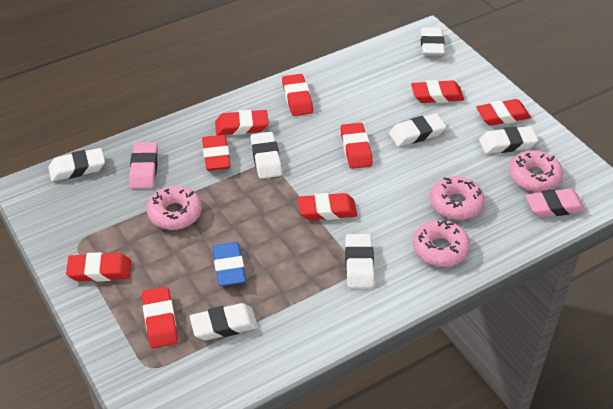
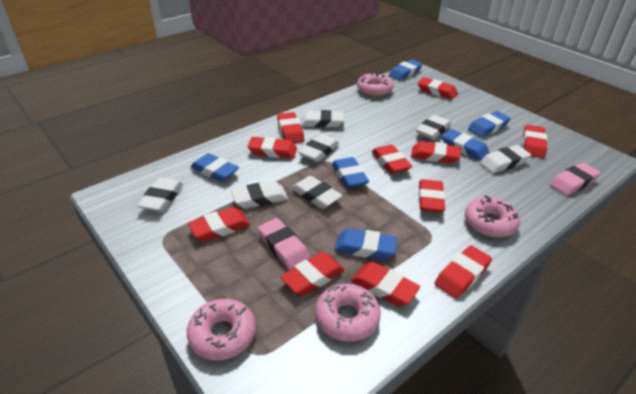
blue eraser: 1 -> 6
red eraser: 9 -> 11

